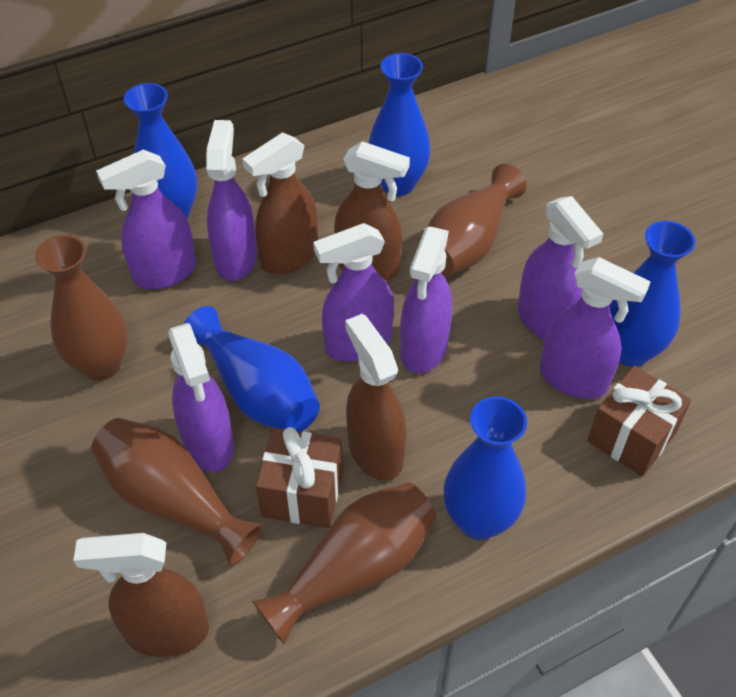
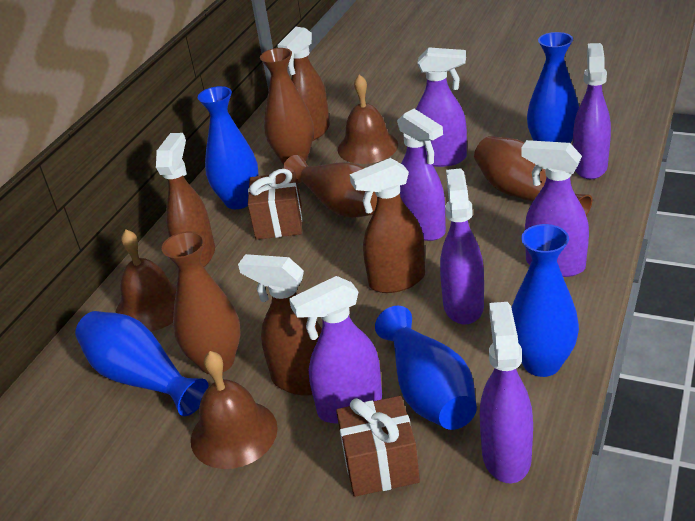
brown bell: 0 -> 3

